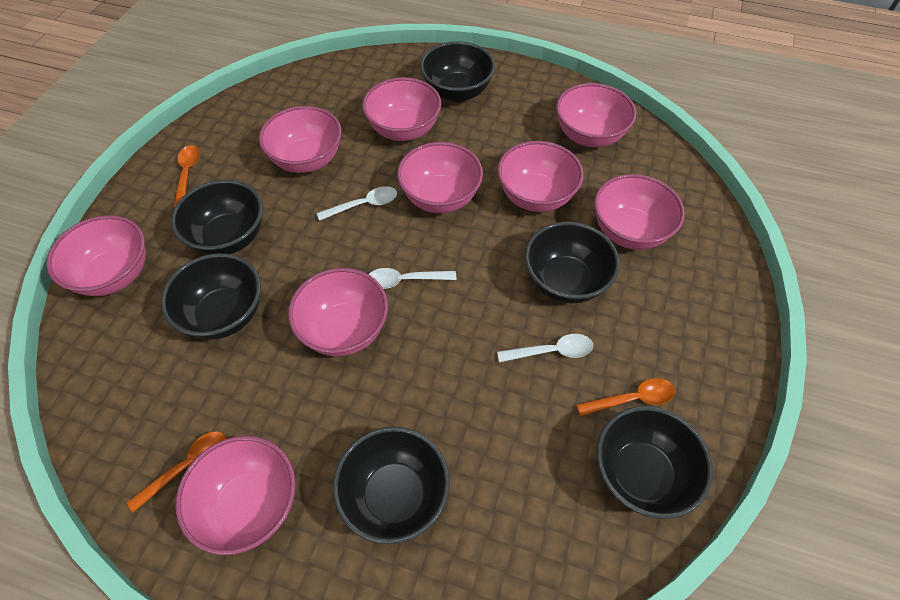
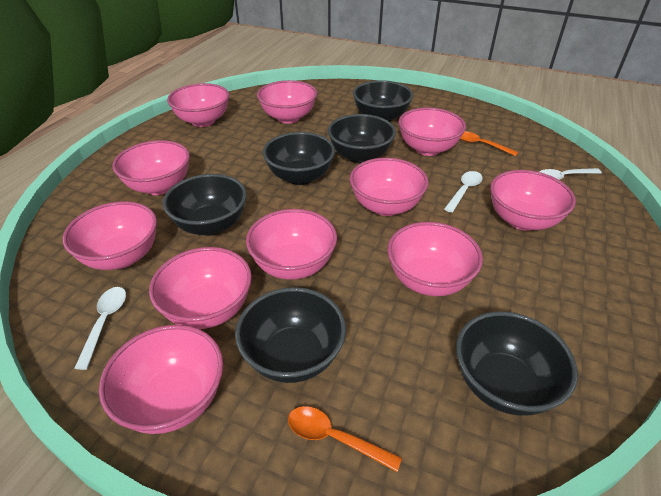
orange spoon: 3 -> 2
pink bowl: 9 -> 11

